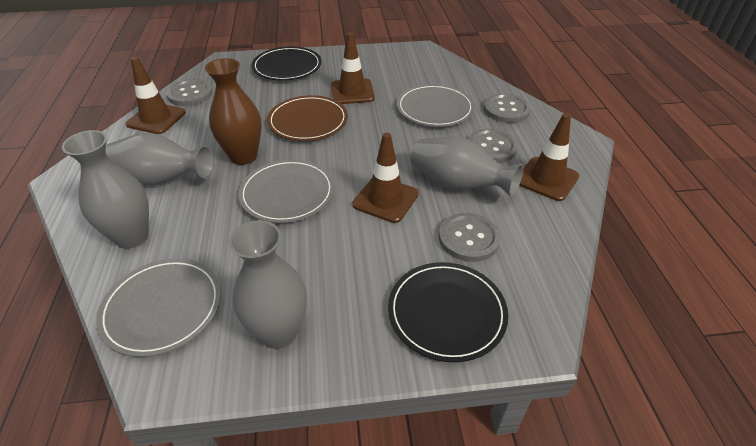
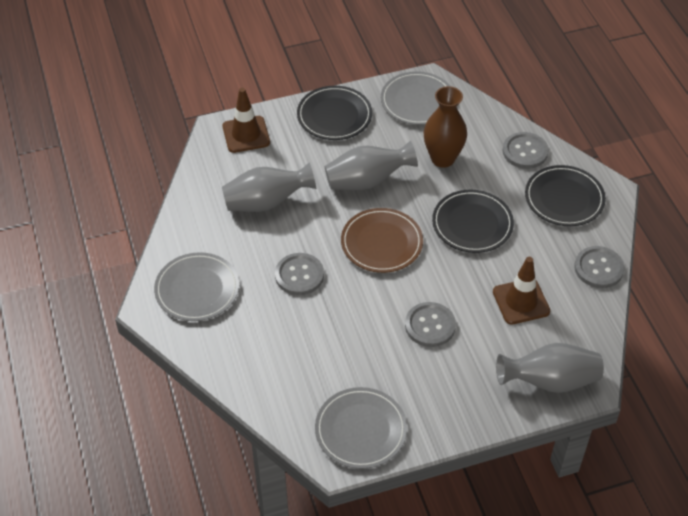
black plate: 2 -> 3
brown traffic cone: 4 -> 2
grey vase: 4 -> 3

